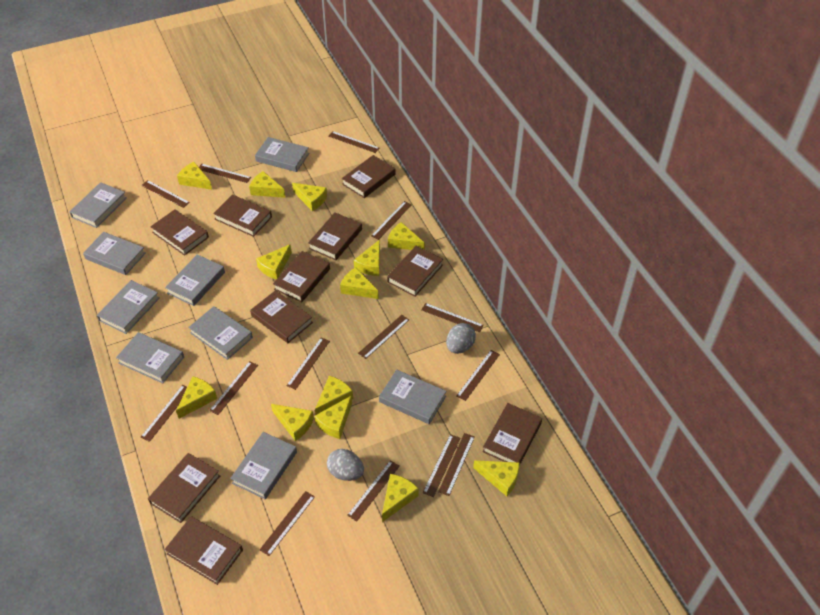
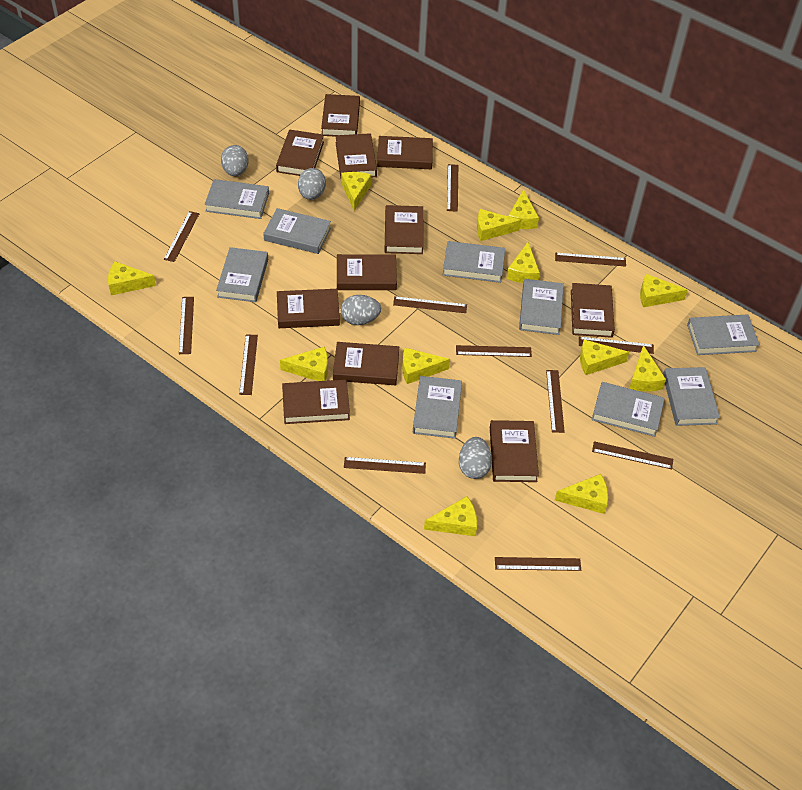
brown book: 10 -> 11
brown ruler: 14 -> 12
grey egg: 2 -> 4
yellow cheese: 13 -> 12

